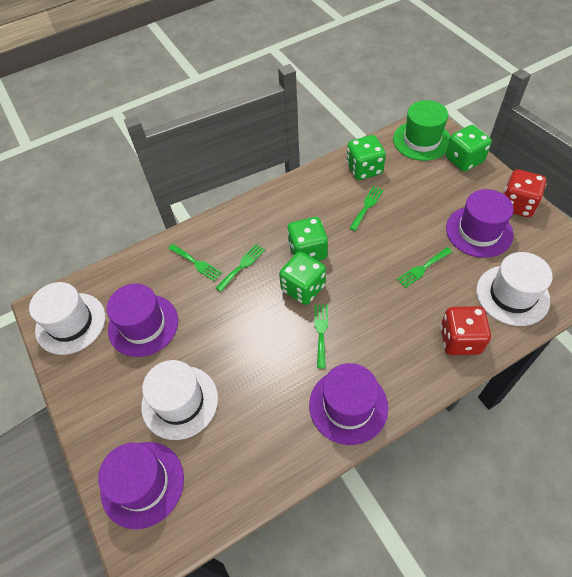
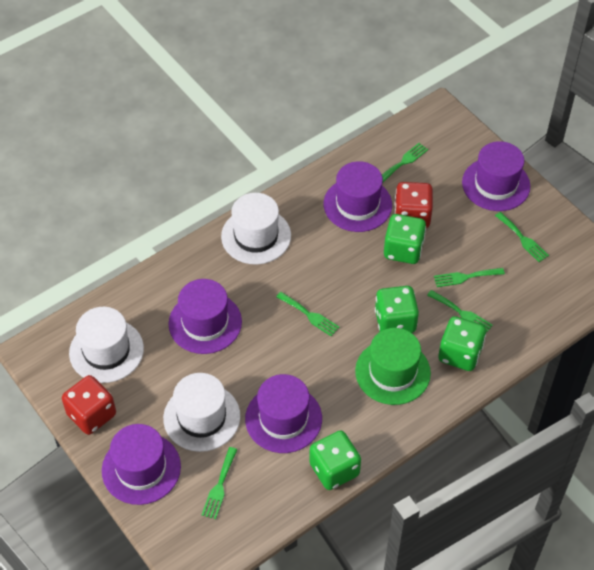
green fork: 5 -> 6
purple hat: 4 -> 5

